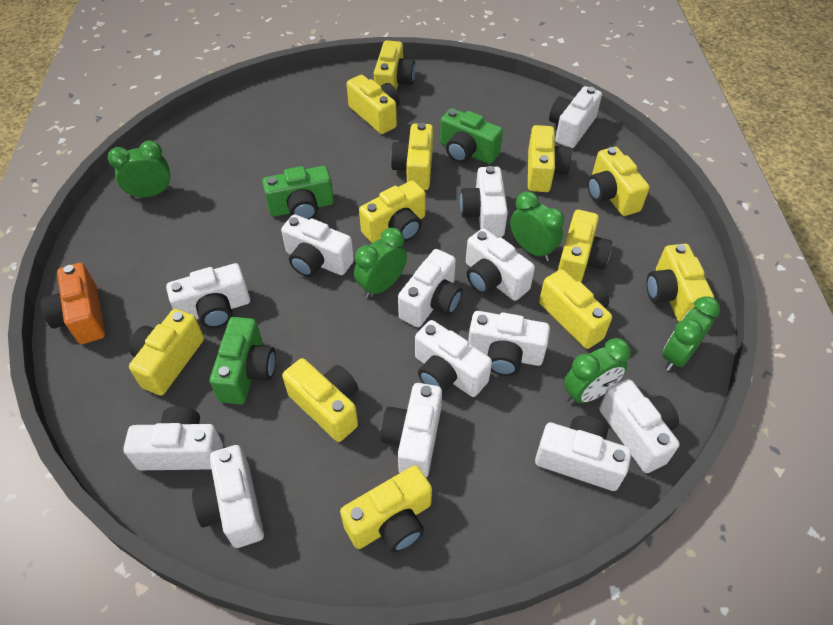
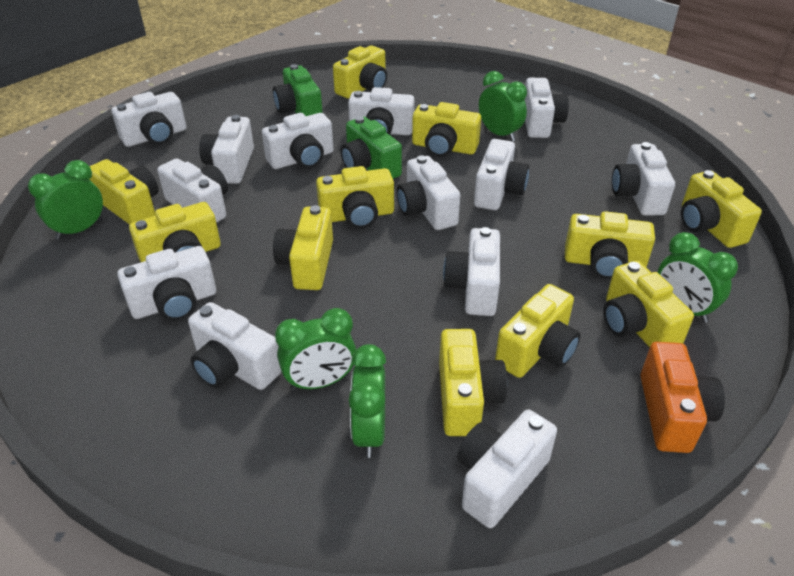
green camera: 3 -> 2
yellow camera: 12 -> 11

